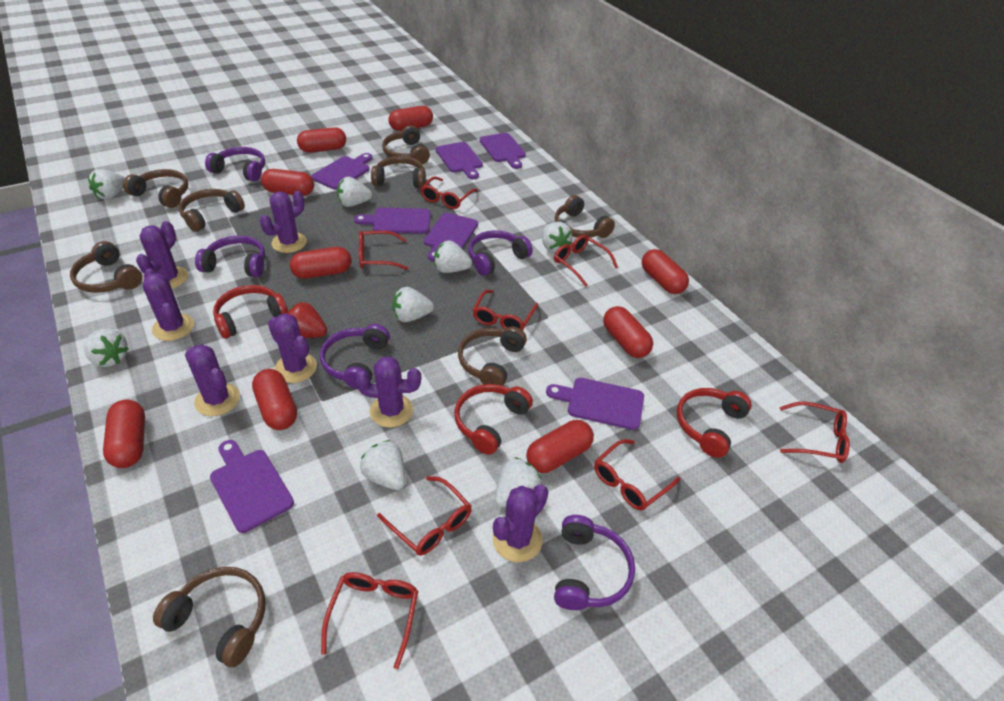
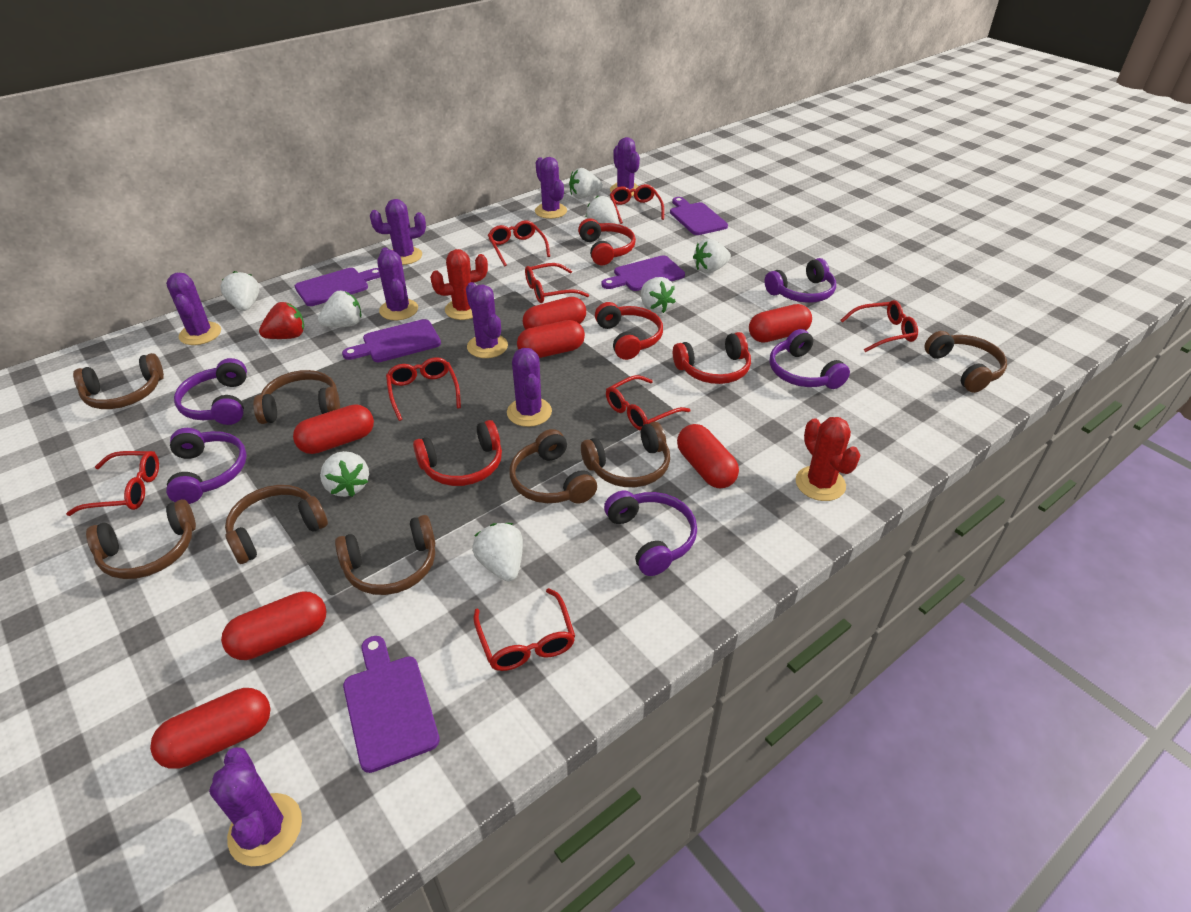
purple cactus: 7 -> 8
purple cutting board: 7 -> 5
red cactus: 0 -> 2
red capsule: 9 -> 7
red headphones: 3 -> 4

